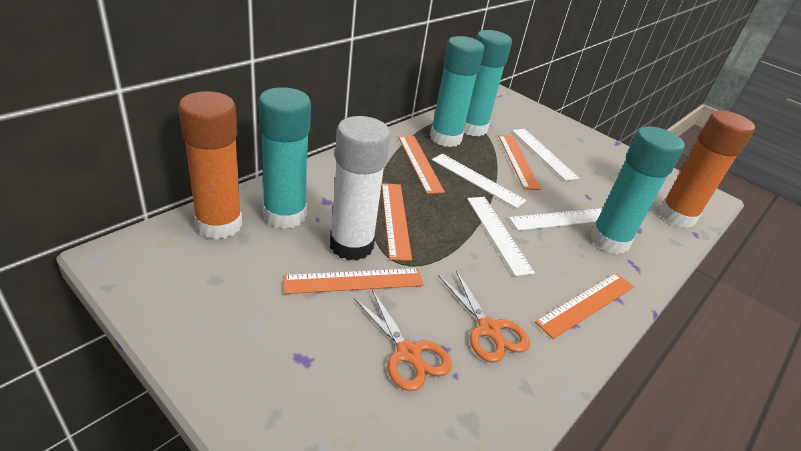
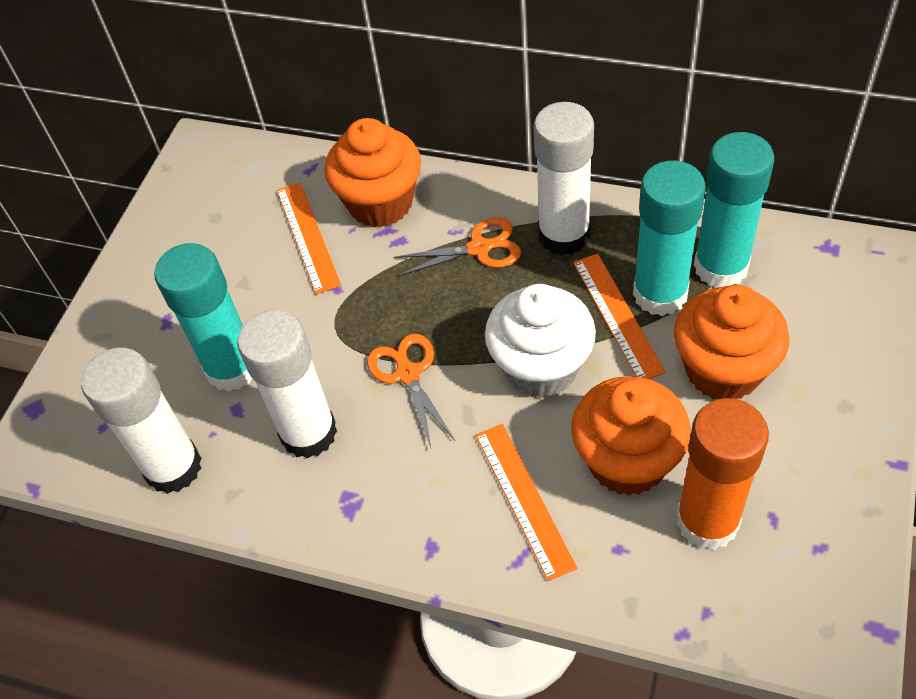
orange cupcake: 0 -> 3
orange glue stick: 2 -> 1
orange ruler: 5 -> 3
turquoise glue stick: 4 -> 3
white cupcake: 0 -> 1
white glue stick: 1 -> 3
white ruler: 4 -> 0

